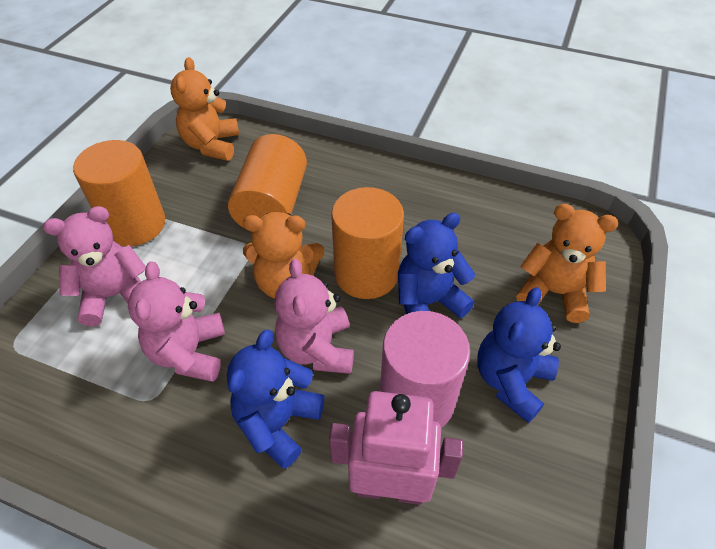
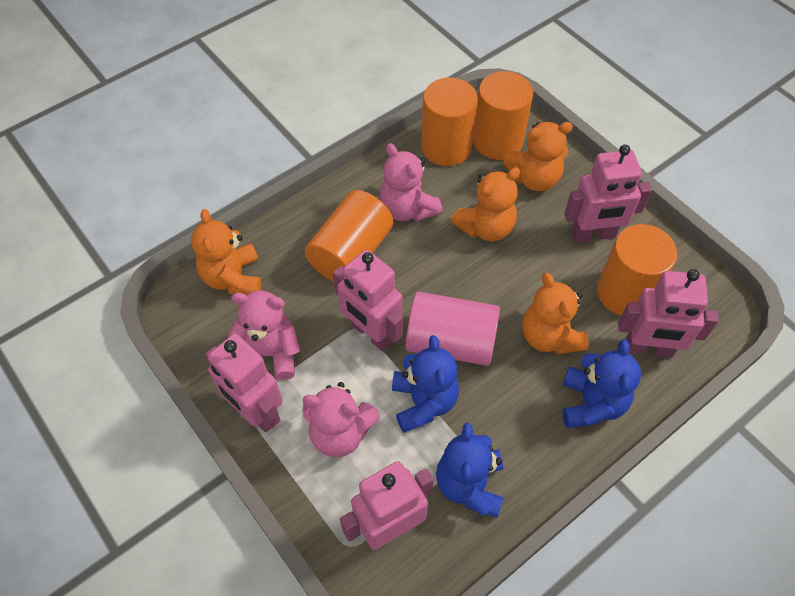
orange cylinder: 3 -> 4
orange teddy bear: 3 -> 4
pink robot: 1 -> 5

